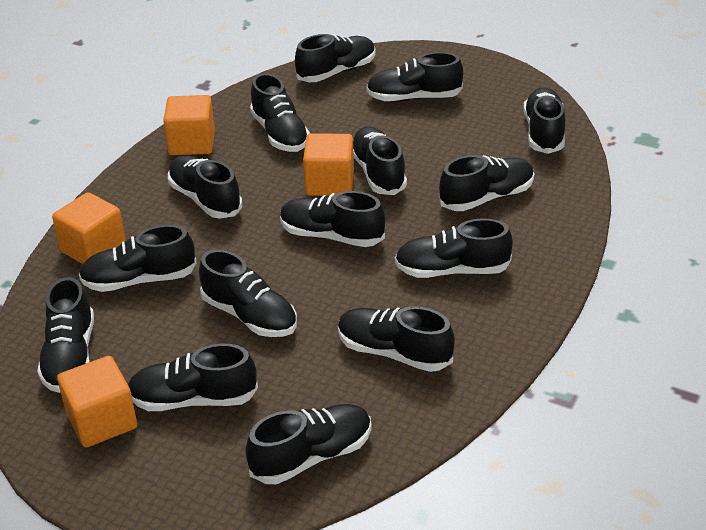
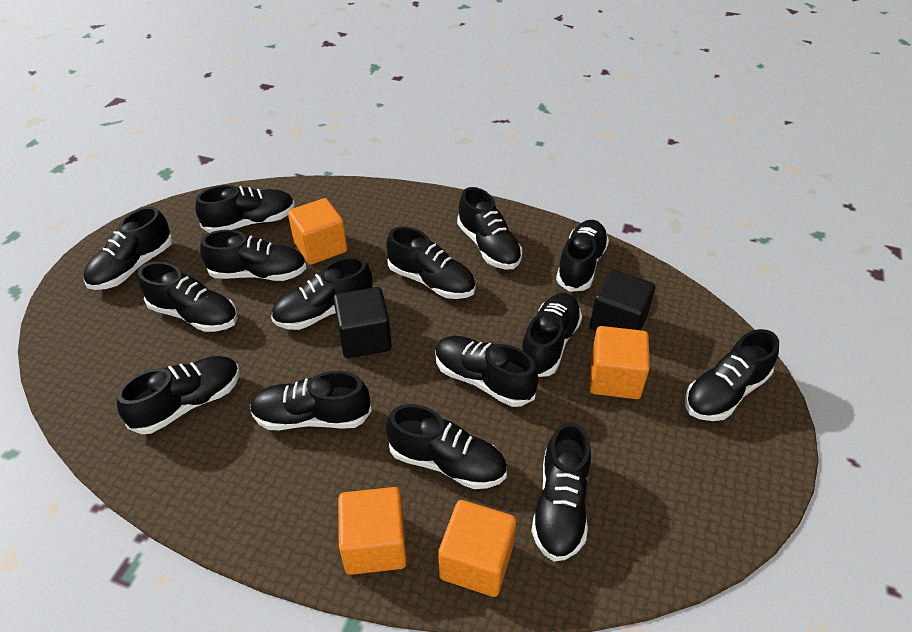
black cube: 0 -> 2

